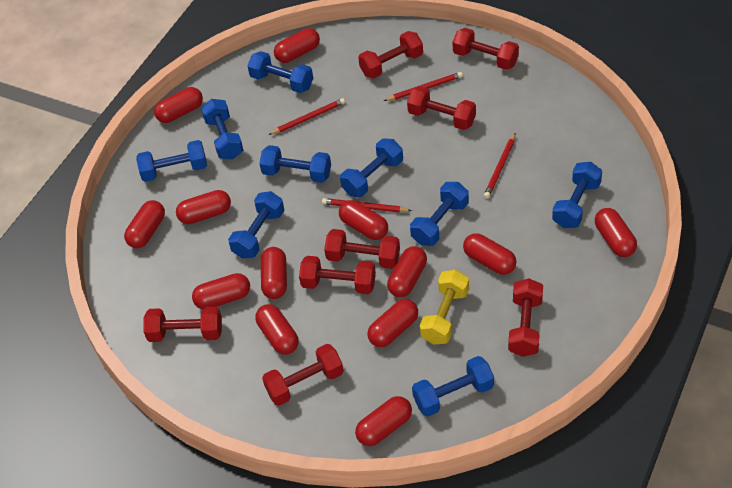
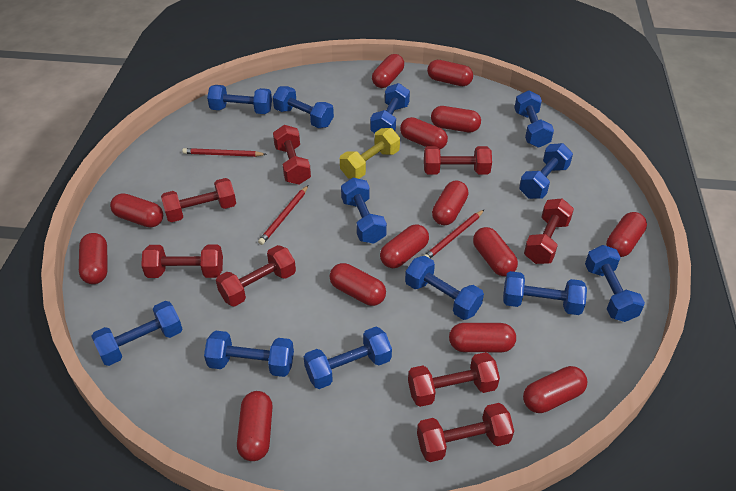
blue dumbbell: 9 -> 12
red capsule: 13 -> 14
red pencil: 4 -> 3

